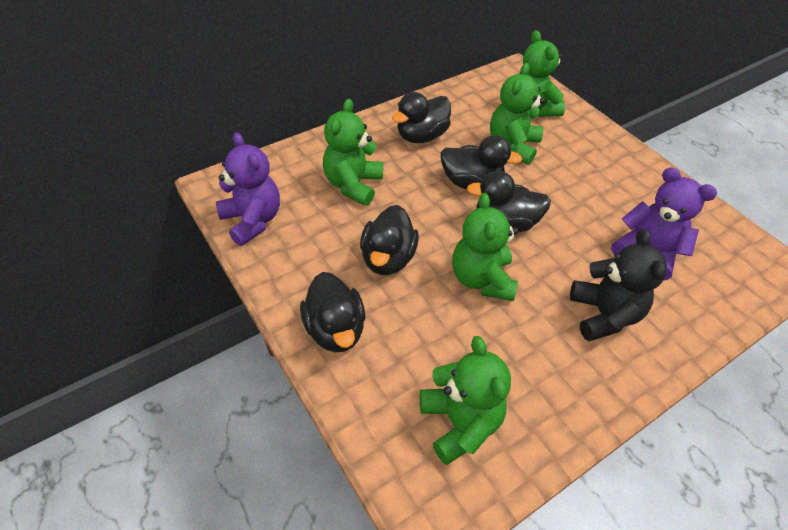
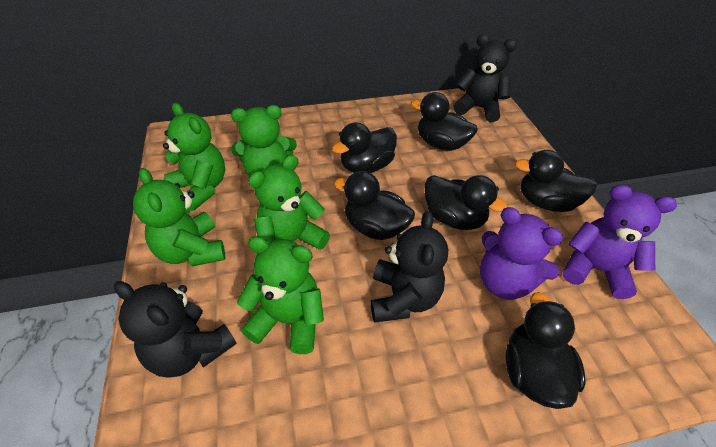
black duck: 5 -> 6
black teddy bear: 1 -> 3

